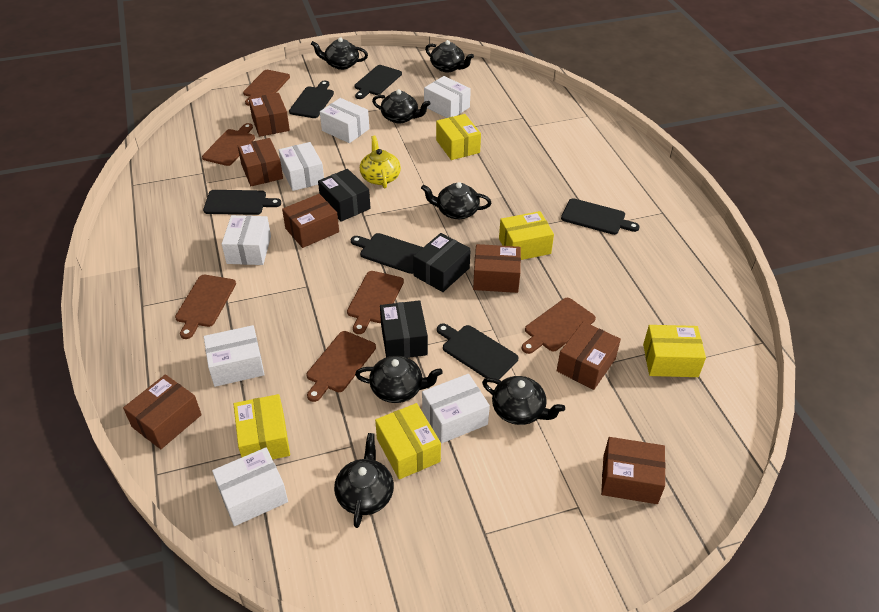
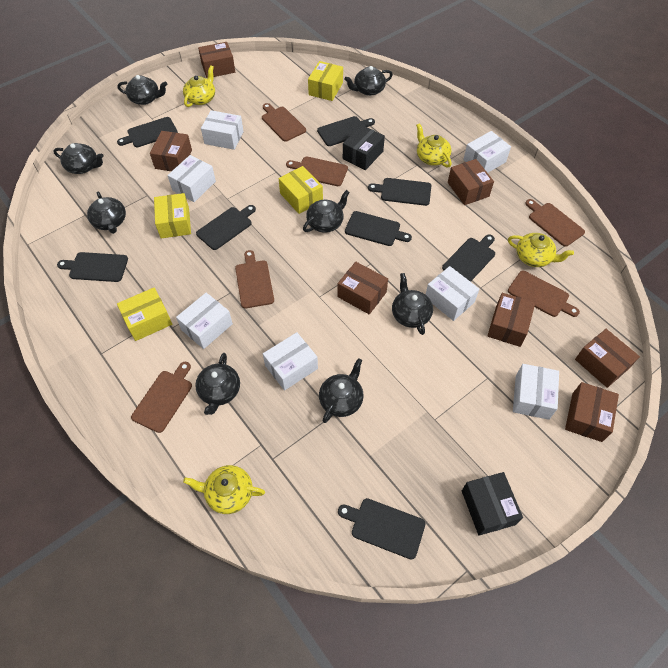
black box: 3 -> 2
black cutting board: 6 -> 8
black teapot: 7 -> 8
yellow box: 5 -> 4
yellow teapot: 1 -> 4

